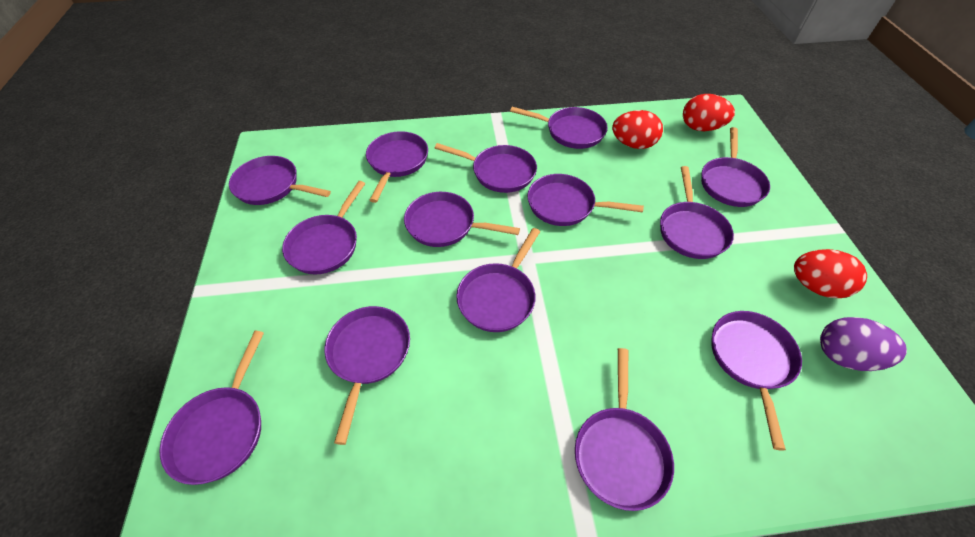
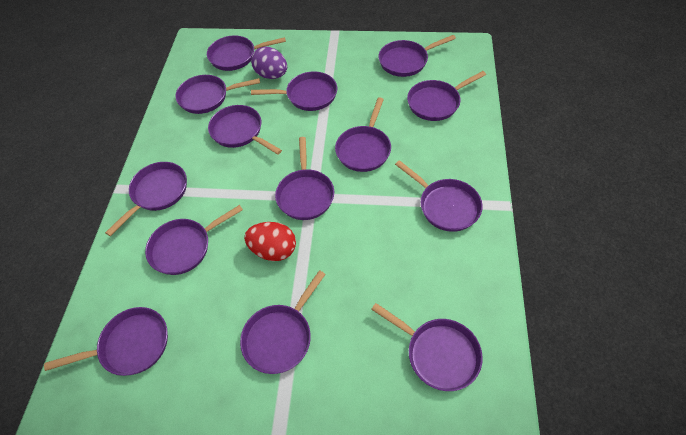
red egg: 3 -> 1

